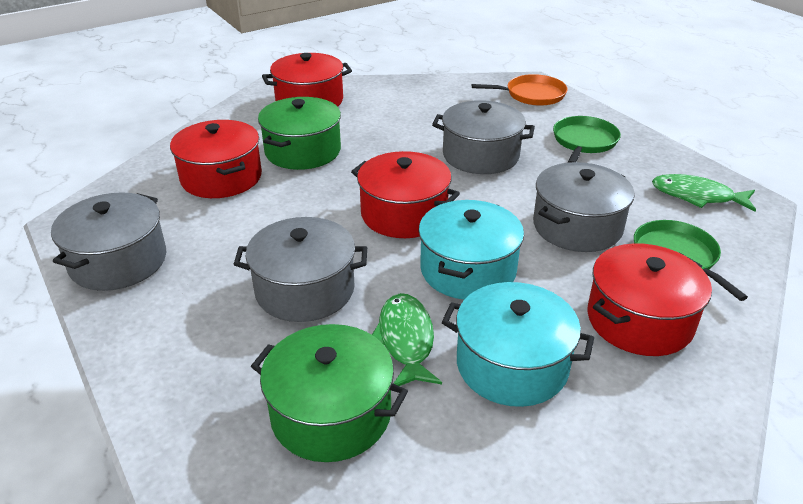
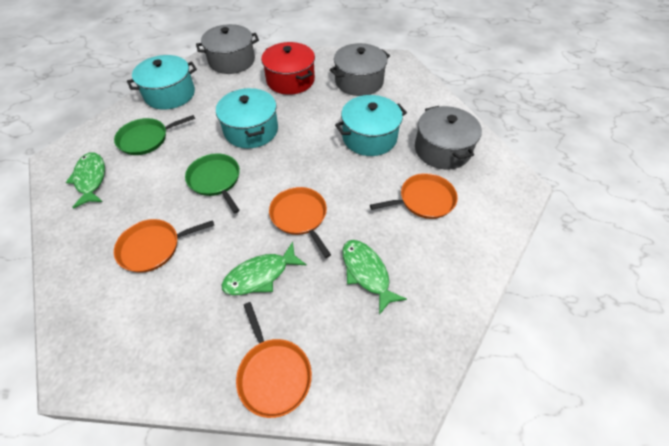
green fish: 2 -> 3
green pot: 2 -> 0
grey pot: 4 -> 3
orange pan: 1 -> 4
red pot: 4 -> 1
turquoise pot: 2 -> 3

